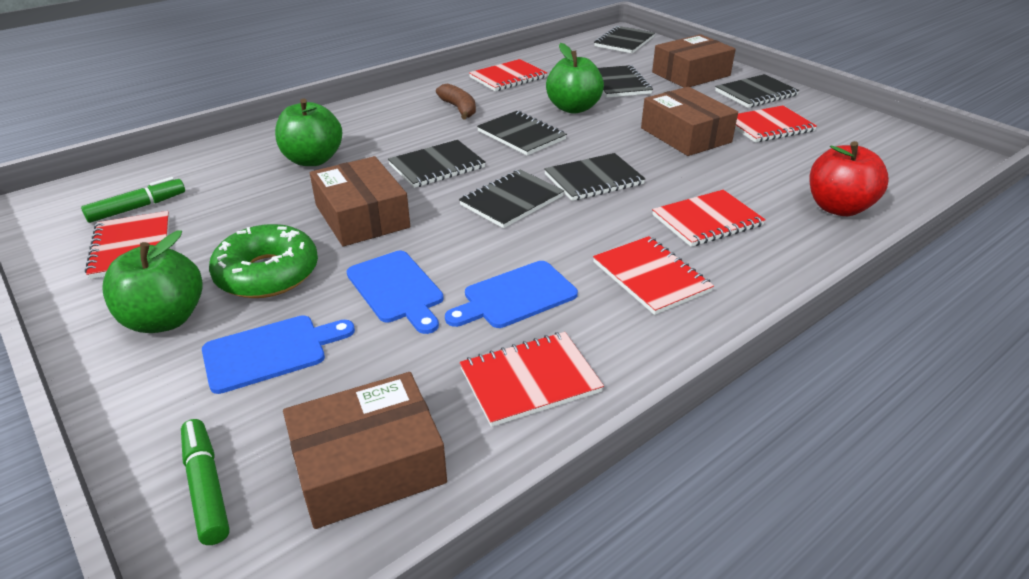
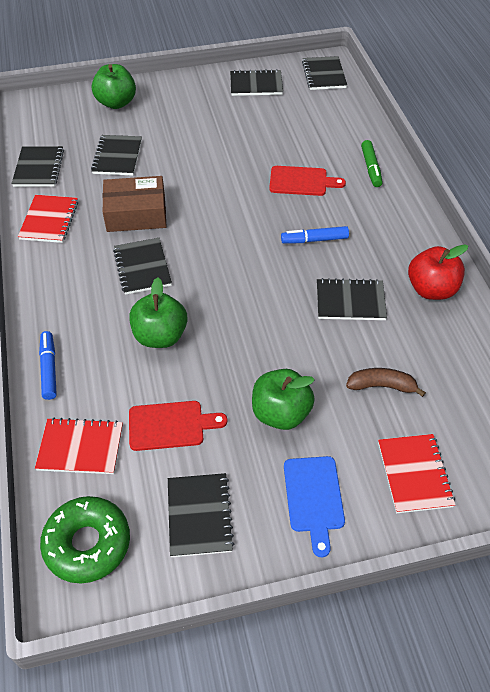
blue cutting board: 3 -> 1
blue marker: 0 -> 2
brown box: 4 -> 1
green marker: 2 -> 1
red cutting board: 0 -> 2
red notebook: 6 -> 3

